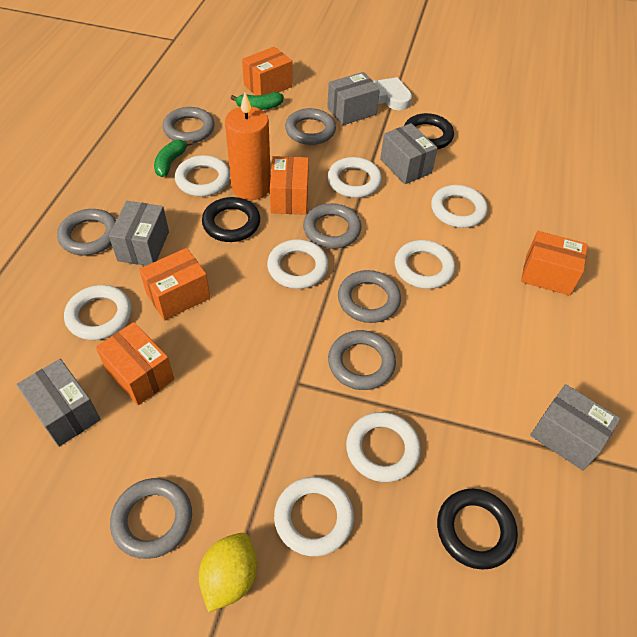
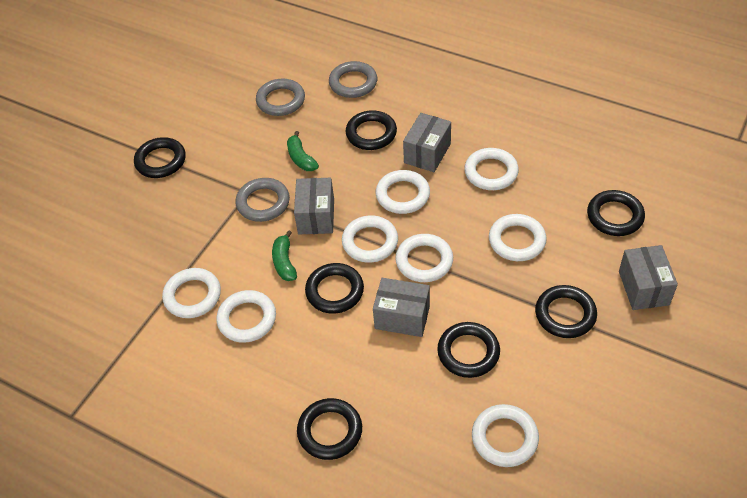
black ring: 3 -> 7
grey box: 5 -> 4
grey ring: 7 -> 3
orange box: 5 -> 0
orange candle: 1 -> 0
white heart: 1 -> 0
yellow lemon: 1 -> 0

